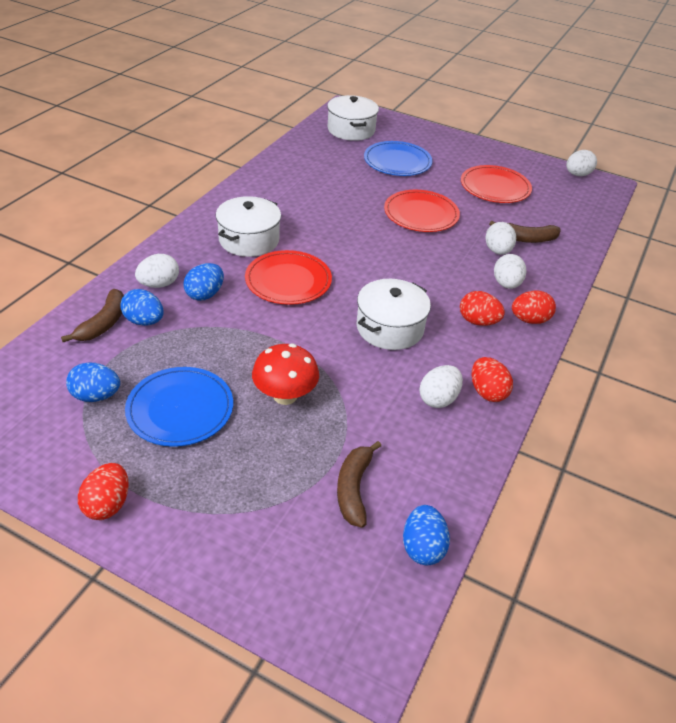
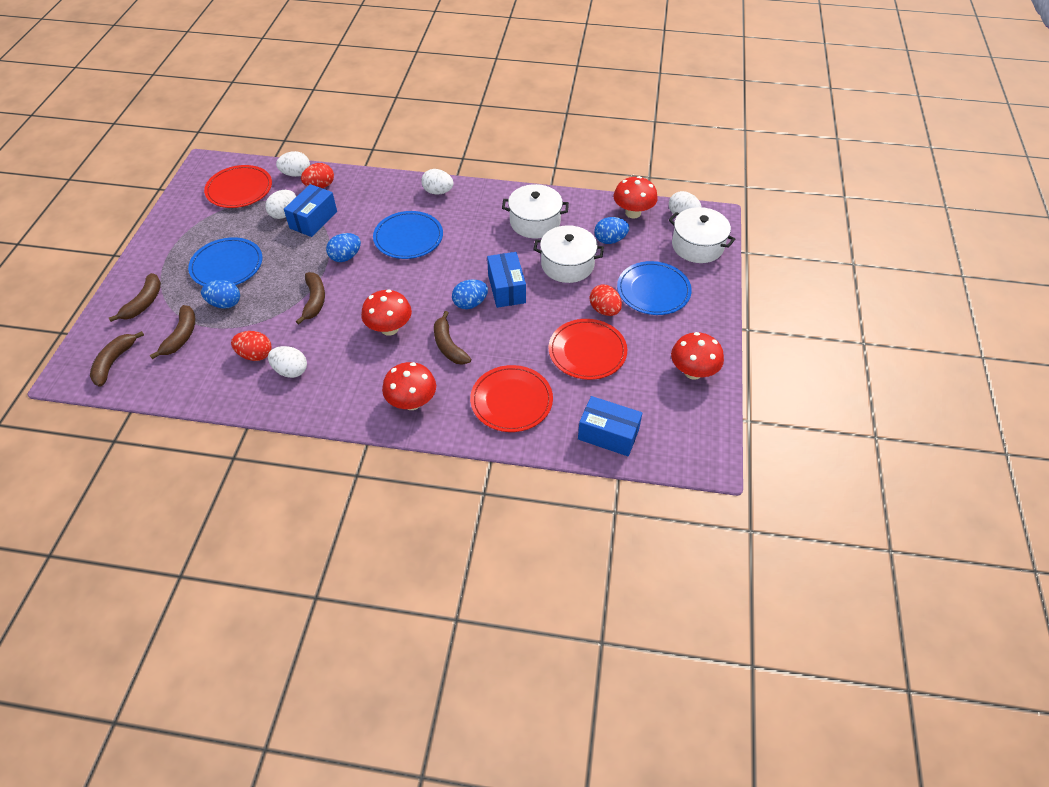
blue box: 0 -> 3
blue plate: 2 -> 3
brown banana: 3 -> 5
red egg: 4 -> 3
red mushroom: 1 -> 4

